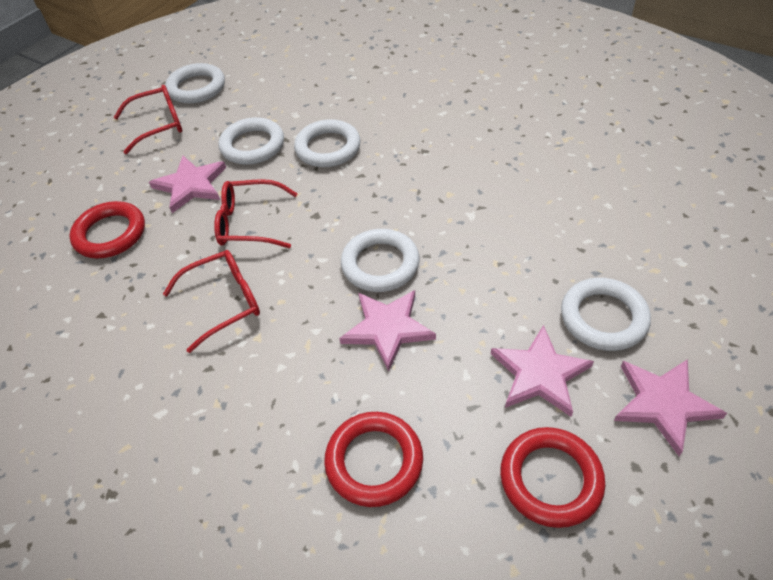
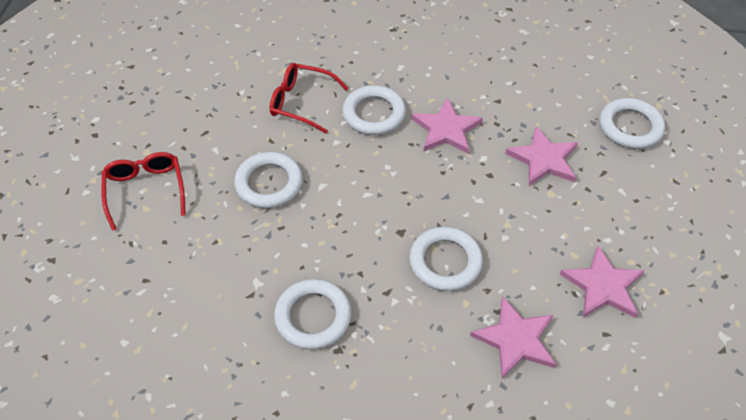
red glasses: 3 -> 2
red ring: 3 -> 0

